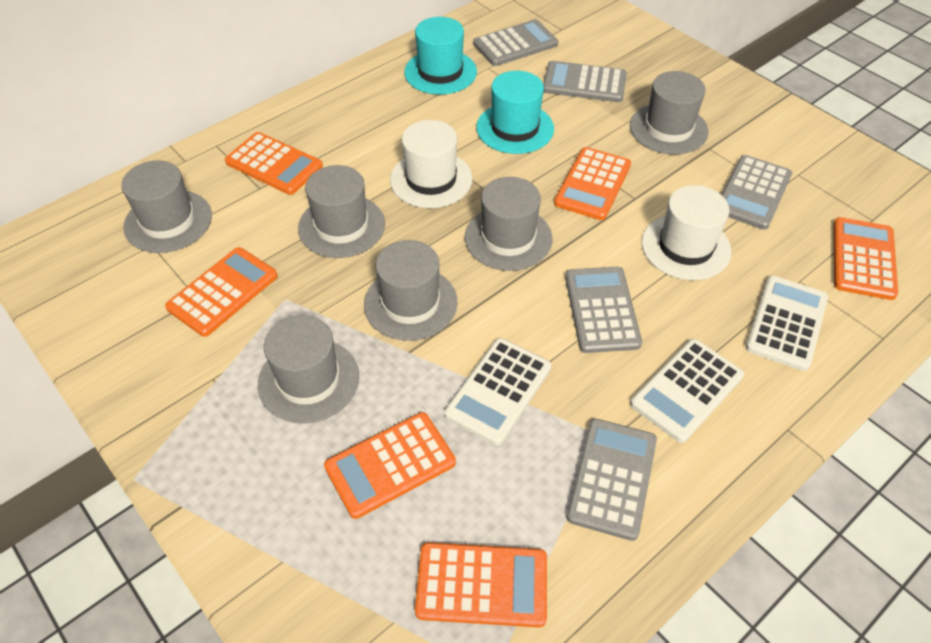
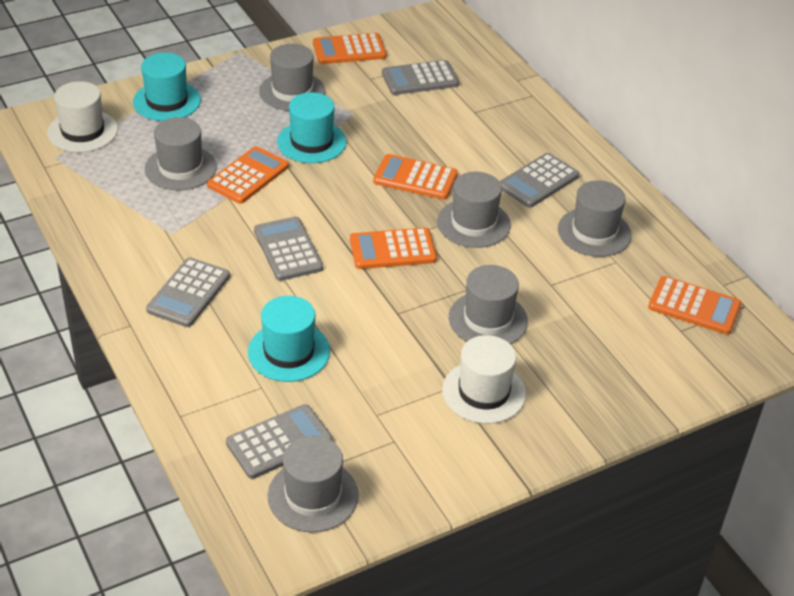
orange calculator: 6 -> 5
turquoise hat: 2 -> 3
white calculator: 3 -> 0

